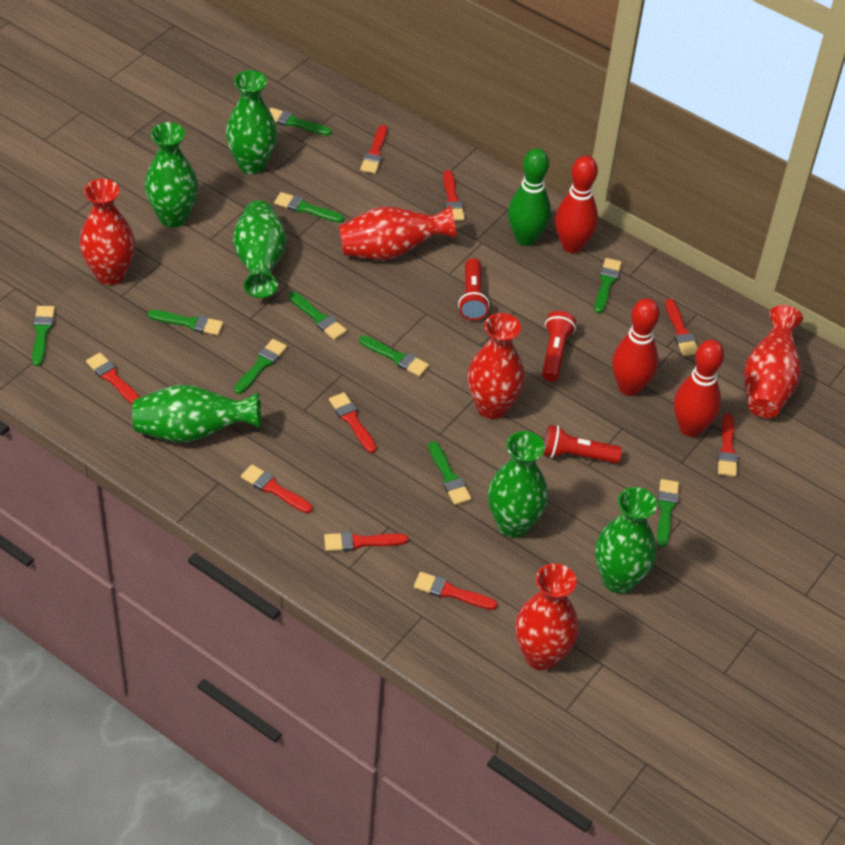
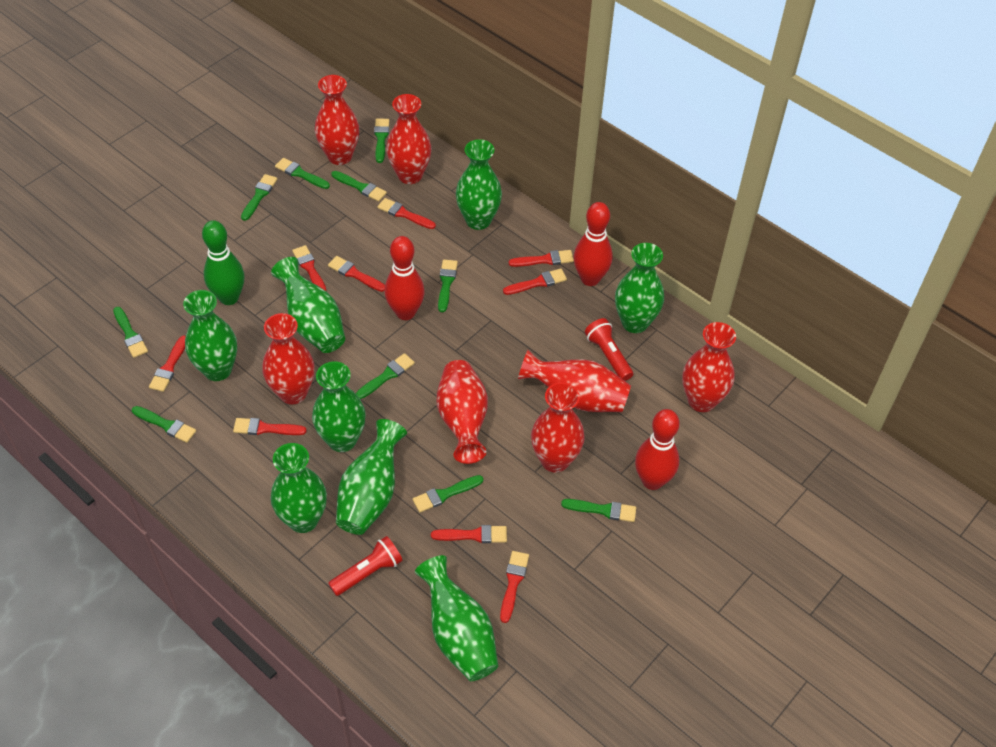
green vase: 6 -> 8
red flashlight: 3 -> 2
red vase: 5 -> 7

